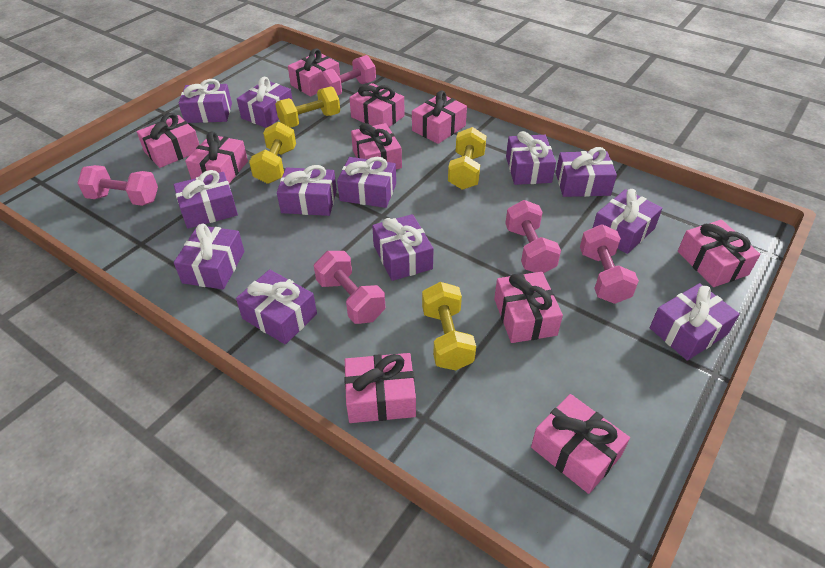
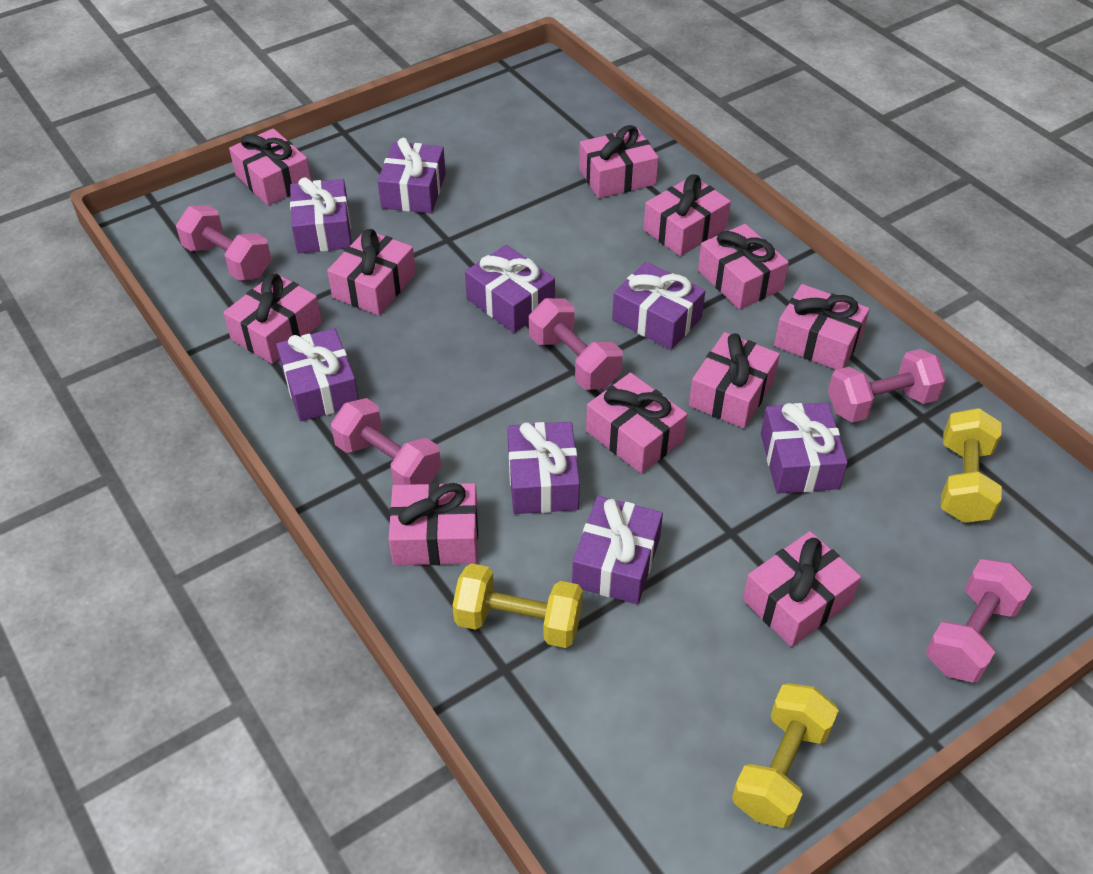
pink gift: 10 -> 11
purple gift: 12 -> 8
yellow dumbbell: 4 -> 3

